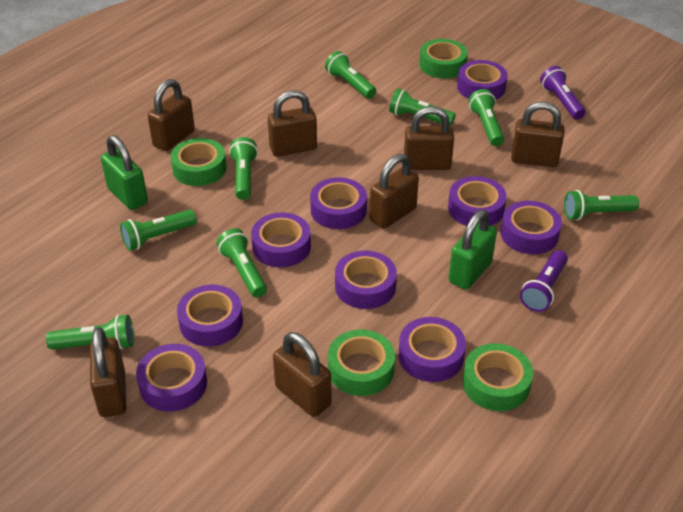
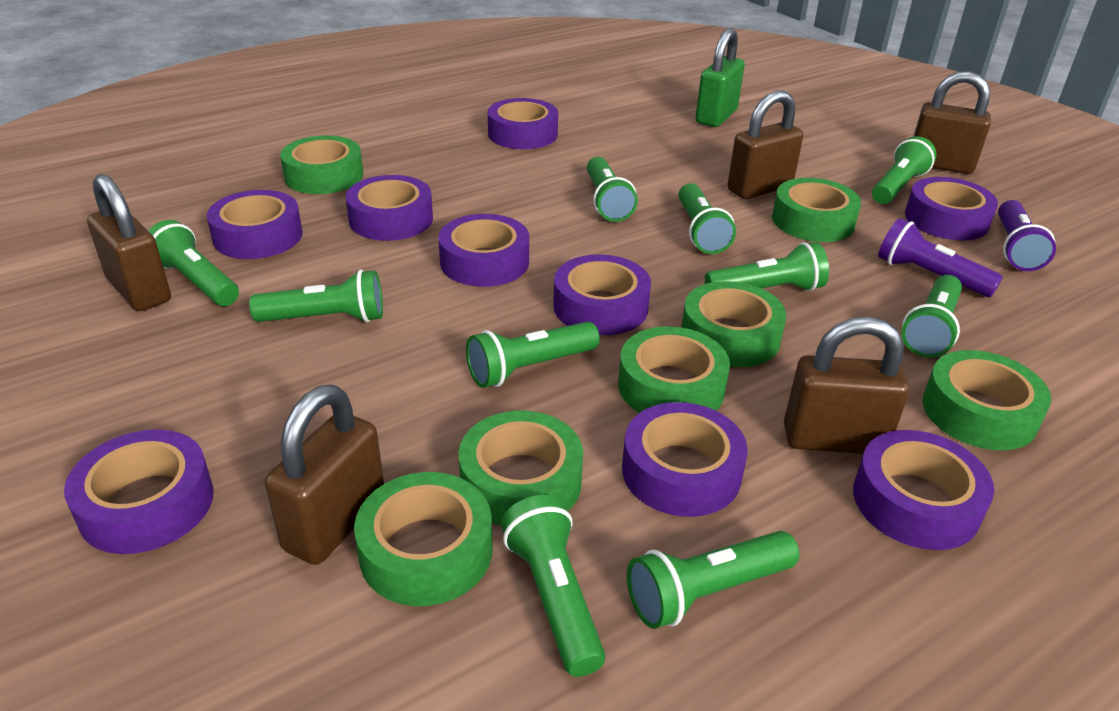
brown padlock: 7 -> 5
green flashlight: 8 -> 10
green padlock: 2 -> 1
green tape: 4 -> 7

